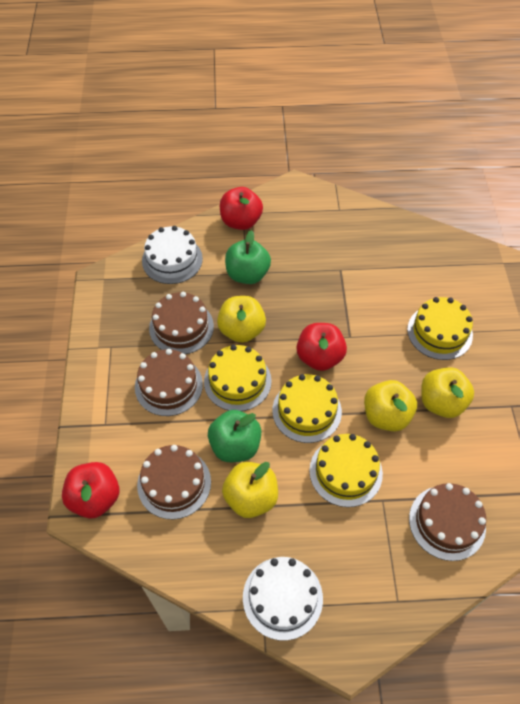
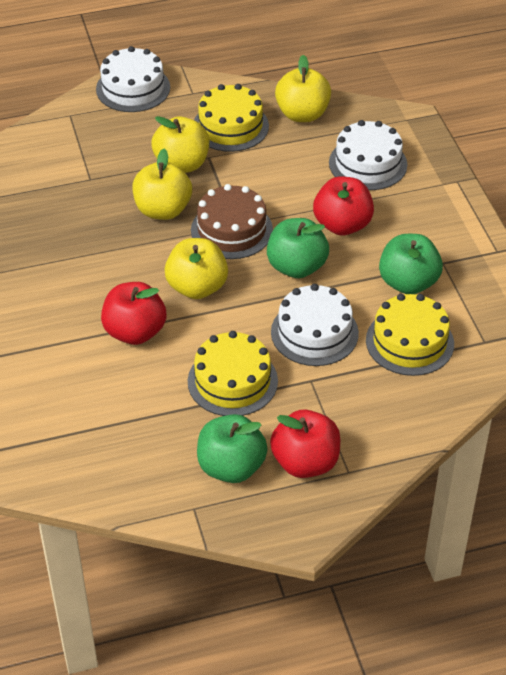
brown cake: 4 -> 1
green apple: 2 -> 3
white cake: 2 -> 3
yellow cake: 4 -> 3

